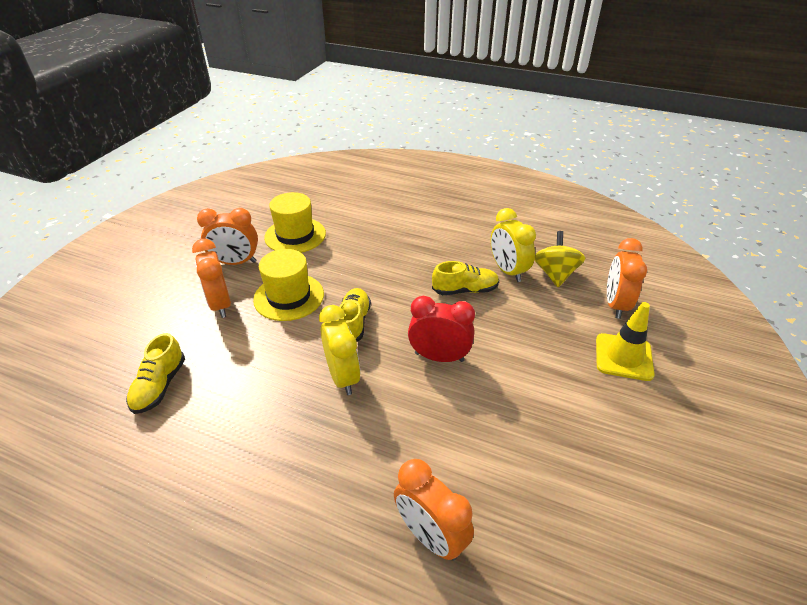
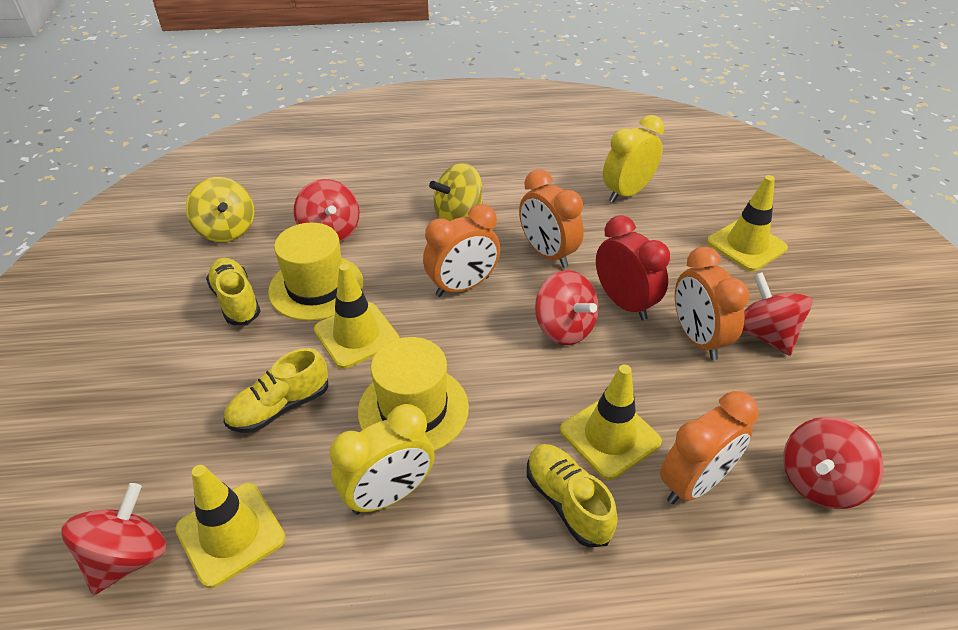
red spinning top: 0 -> 5
yellow spinning top: 1 -> 2
yellow traffic cone: 1 -> 4

